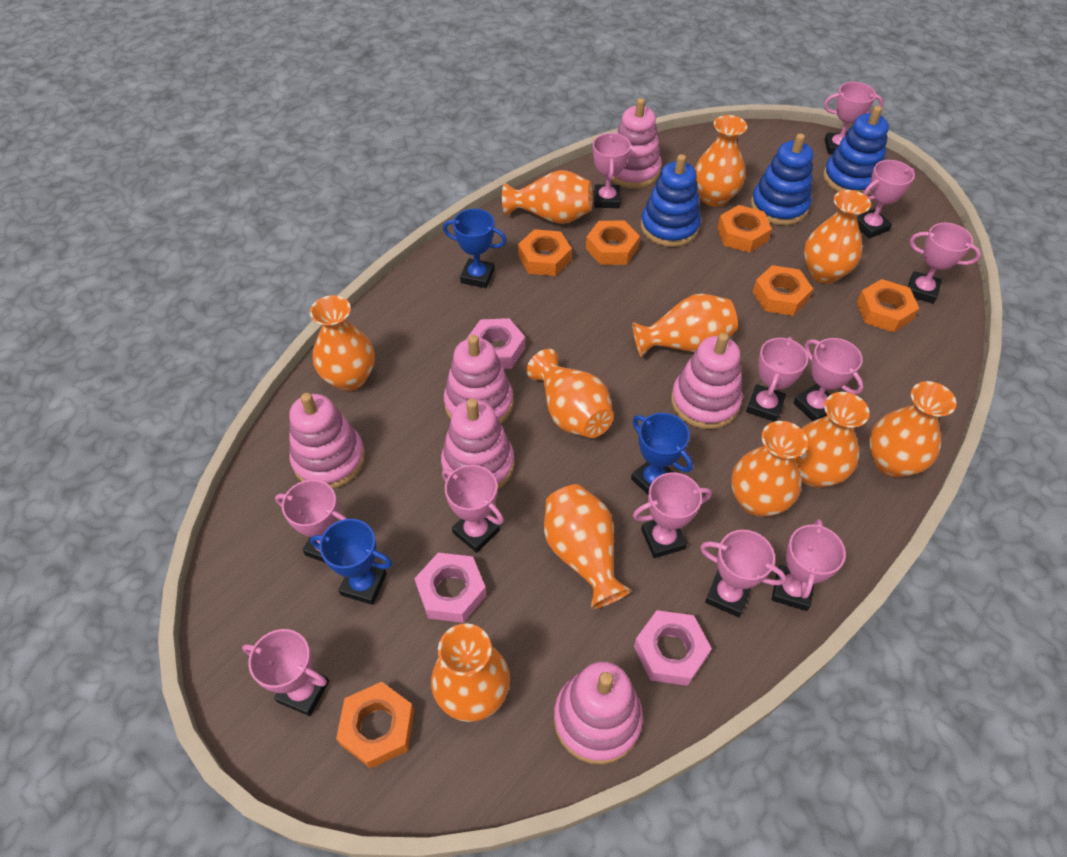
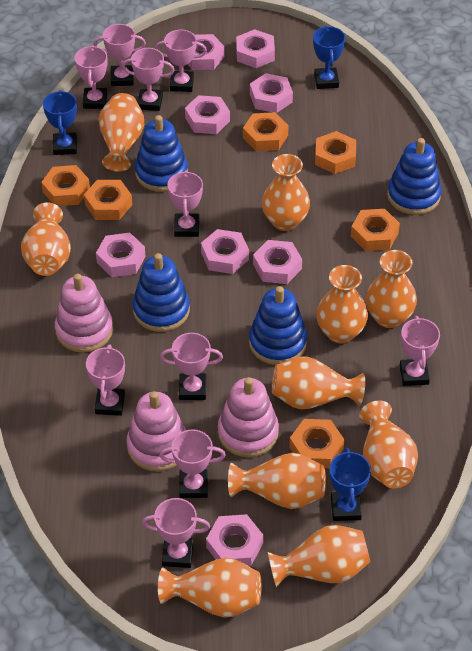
blue stacking toy: 3 -> 4
orange vase: 11 -> 10
pink nut: 3 -> 8
pink stacking toy: 6 -> 3
pink trophy: 12 -> 10

